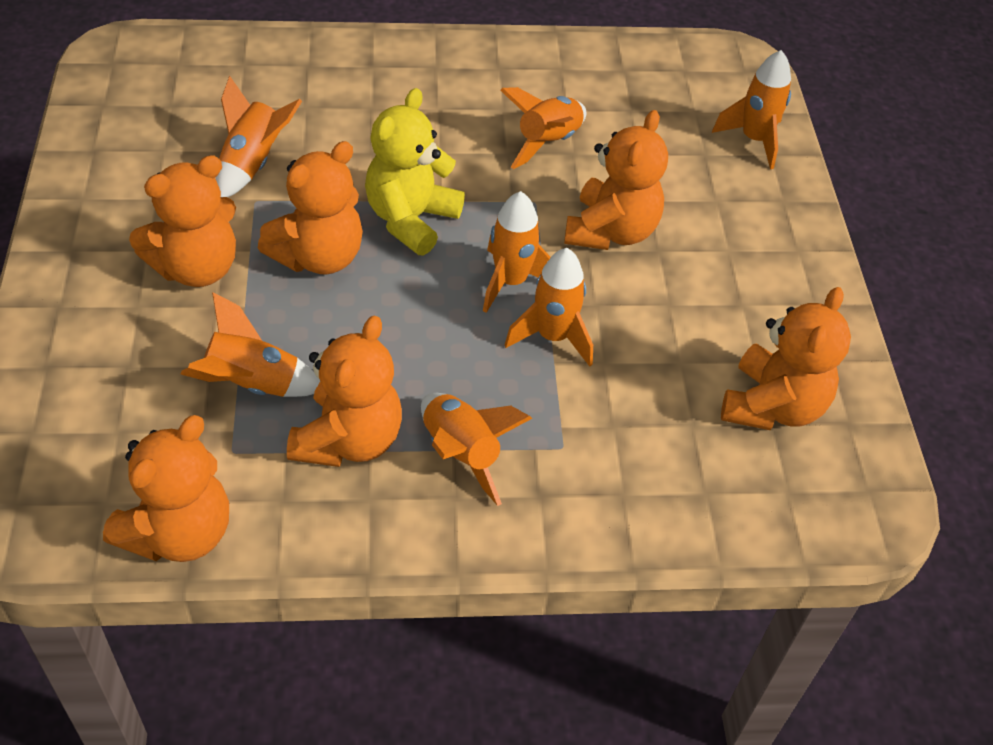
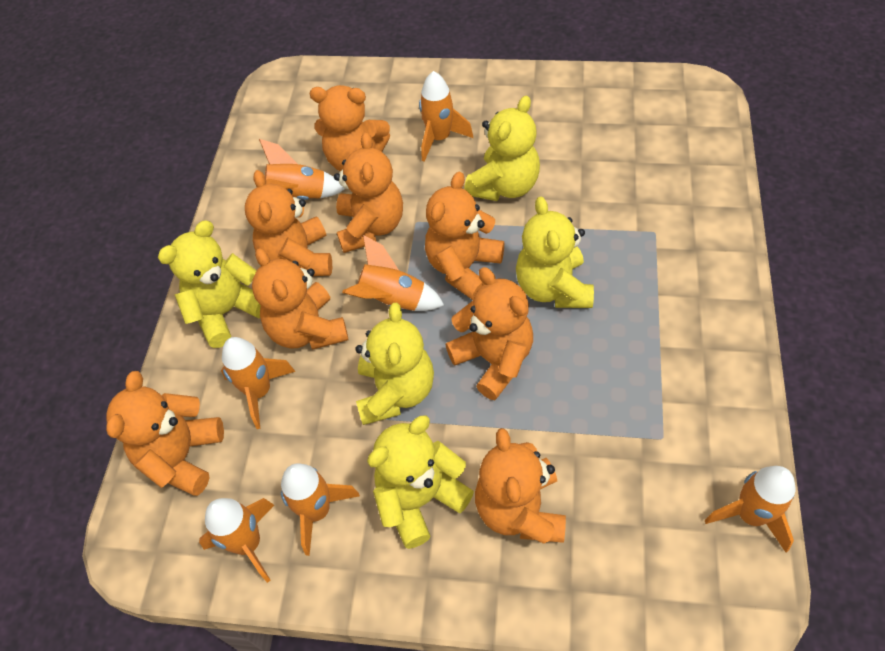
orange teddy bear: 6 -> 8
yellow teddy bear: 1 -> 5

